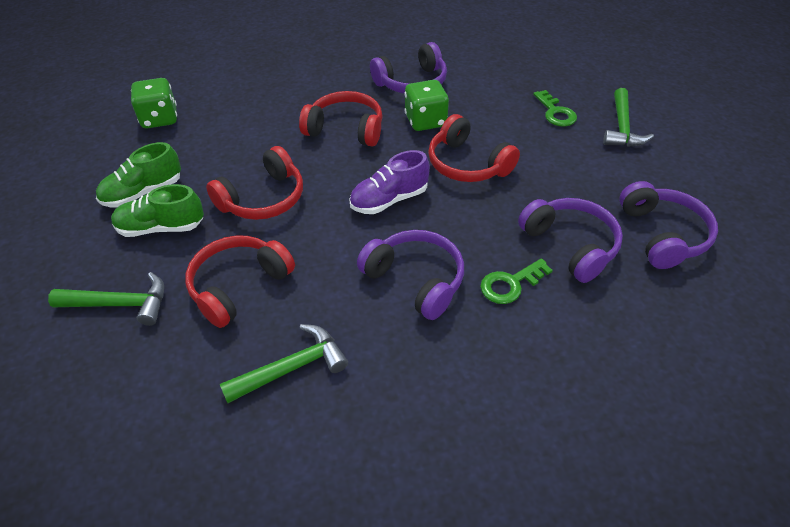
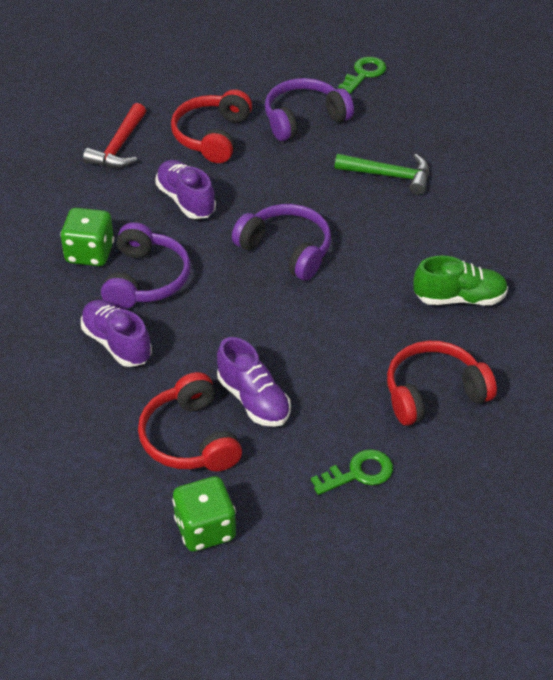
green hammer: 3 -> 1
green shoe: 2 -> 1
purple headphones: 4 -> 3
purple shoe: 1 -> 3
red hammer: 0 -> 1
red headphones: 4 -> 3

